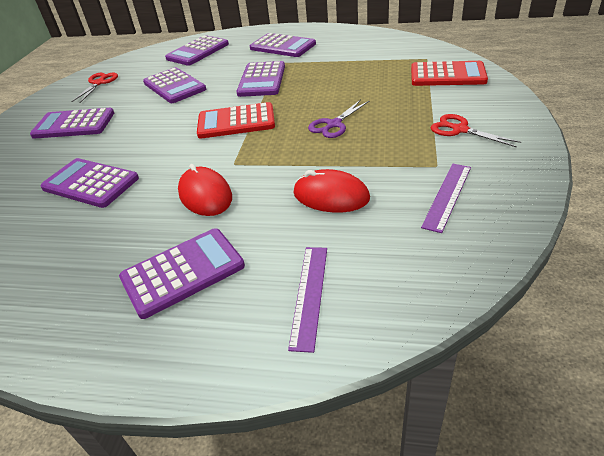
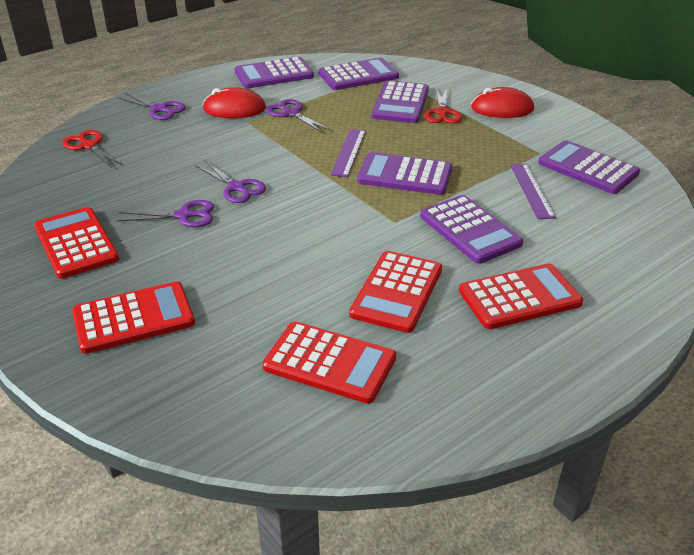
purple calculator: 7 -> 6
purple scissors: 1 -> 4
red calculator: 2 -> 5

